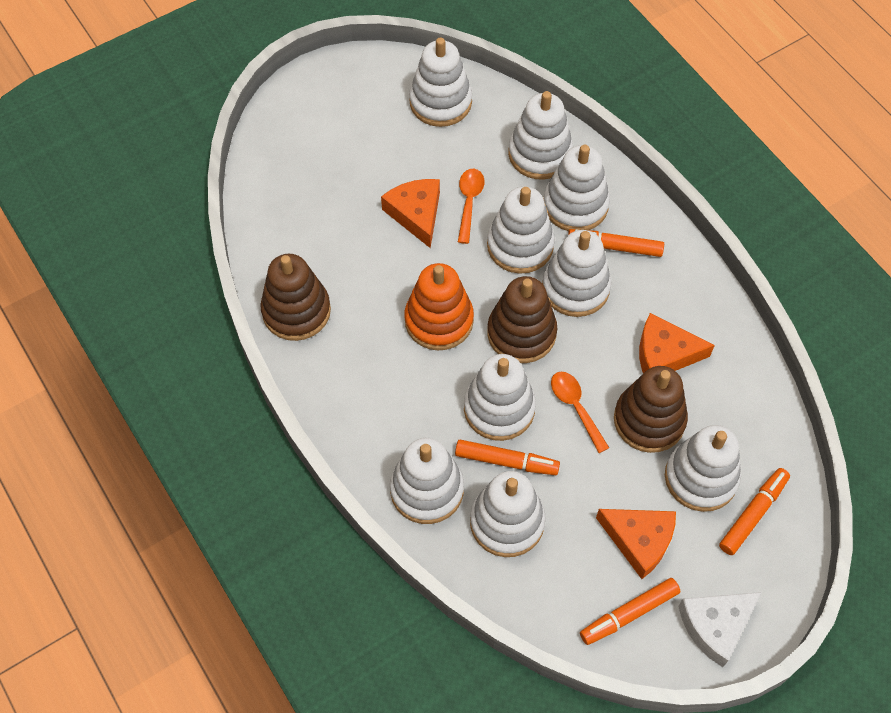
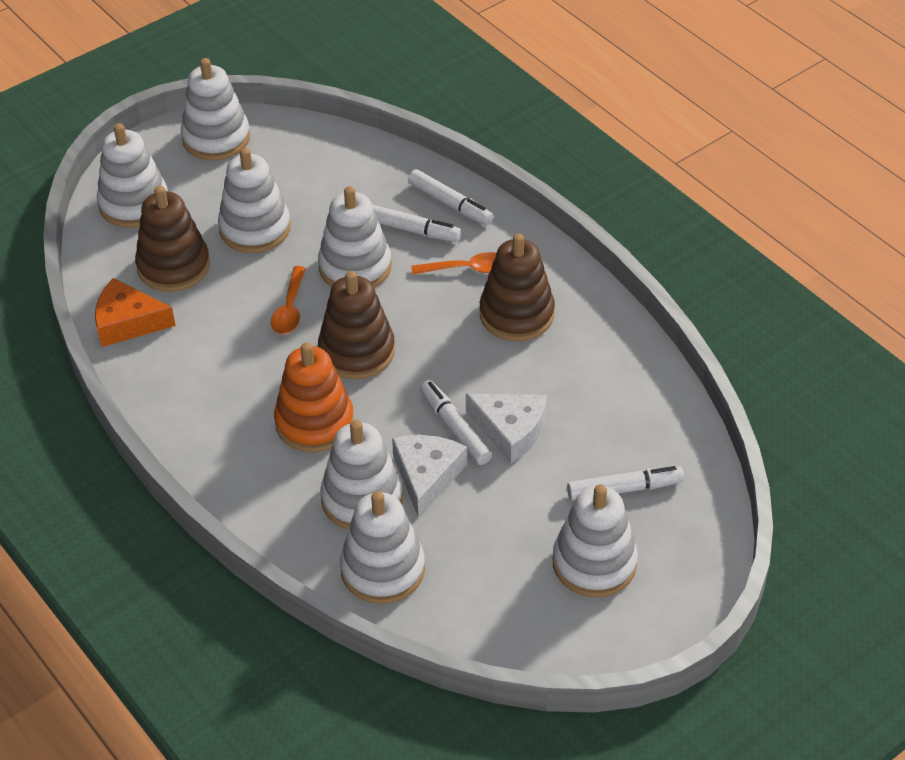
orange cheese: 3 -> 1
orange marker: 4 -> 0
white cheese: 1 -> 2
white marker: 0 -> 4
white stacking toy: 9 -> 7

